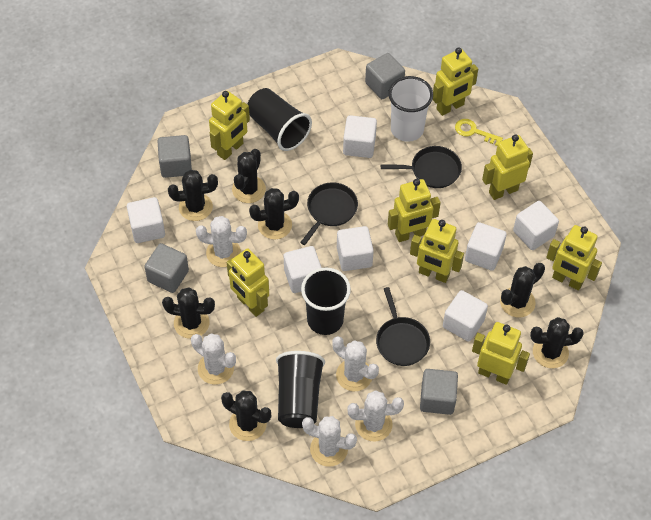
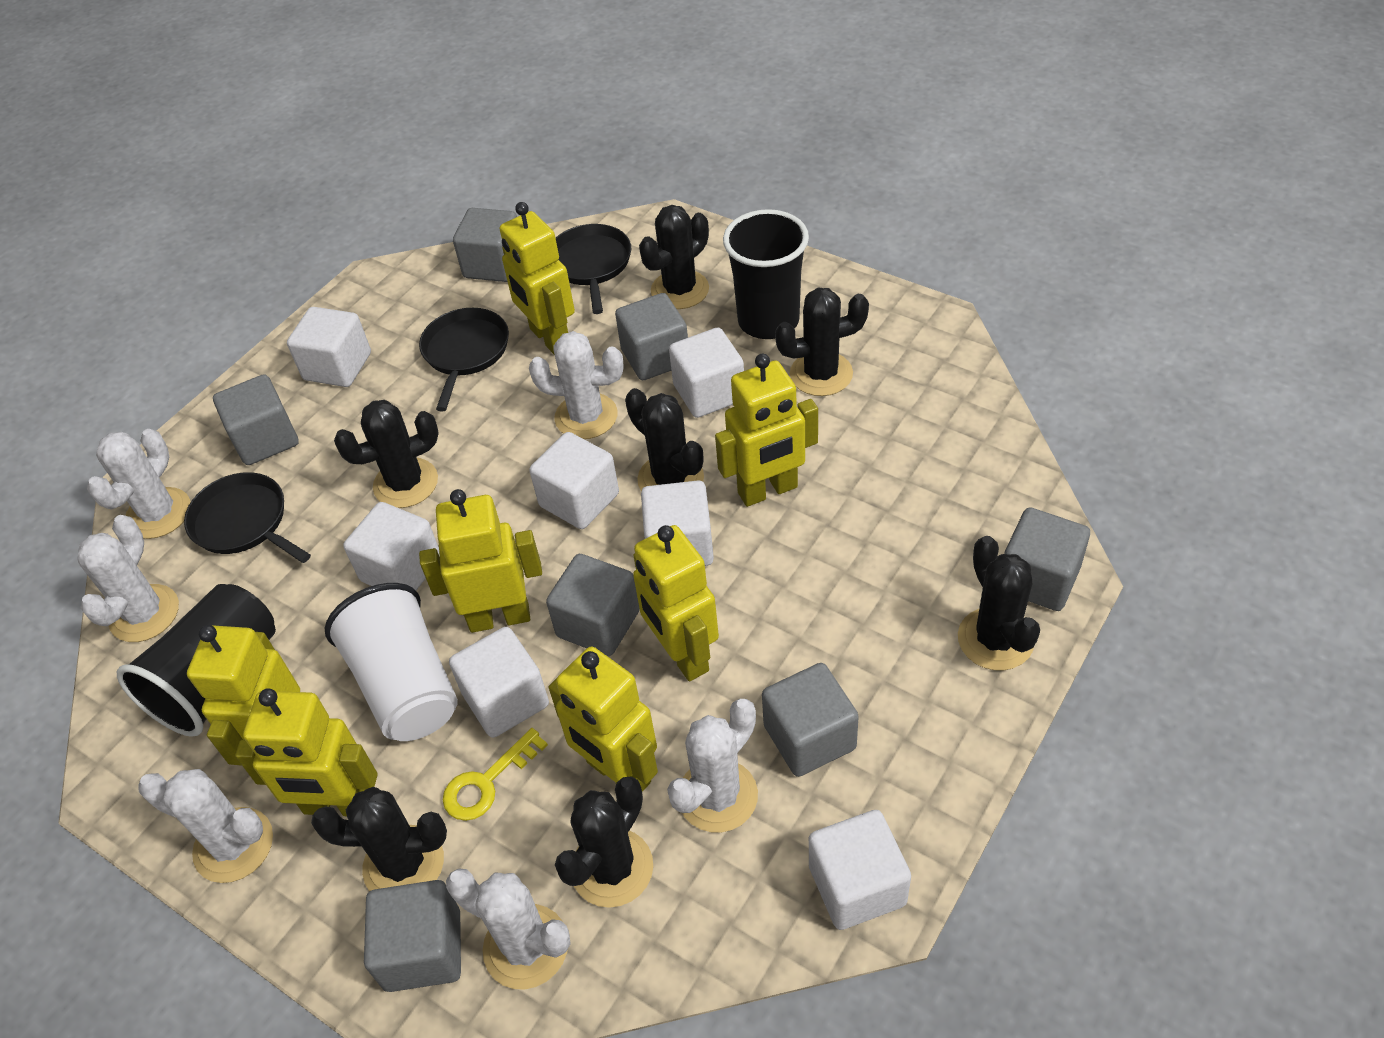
black cup: 3 -> 2
grey cube: 4 -> 7
white cactus: 5 -> 6
yellow robot: 8 -> 7

